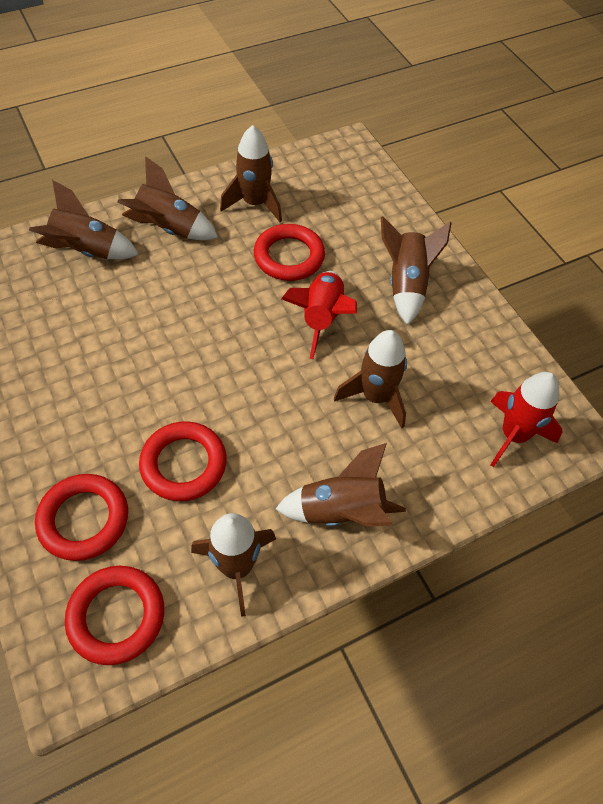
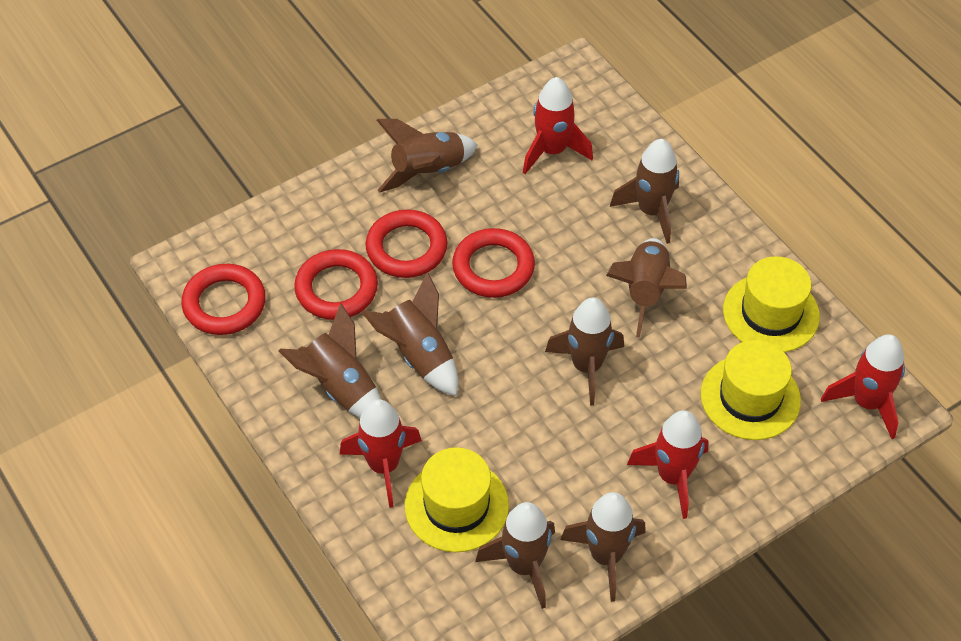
brown rocket: 7 -> 8
red rocket: 2 -> 4
yellow hat: 0 -> 3

